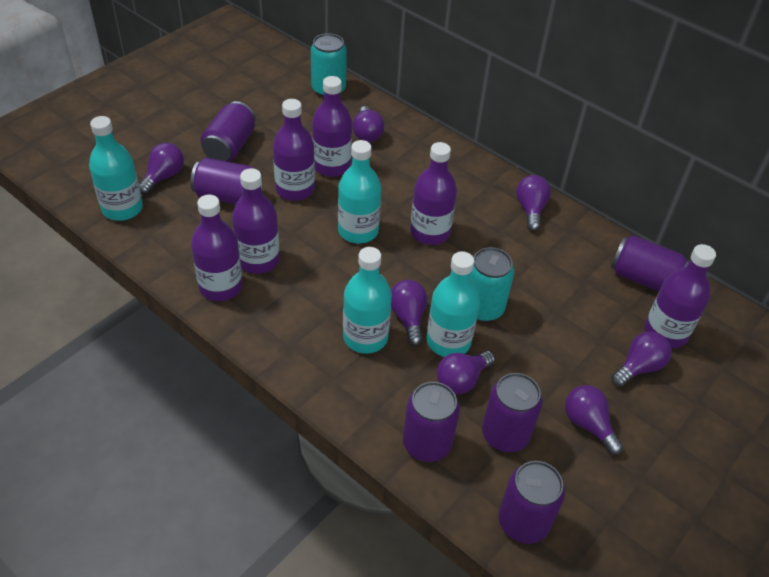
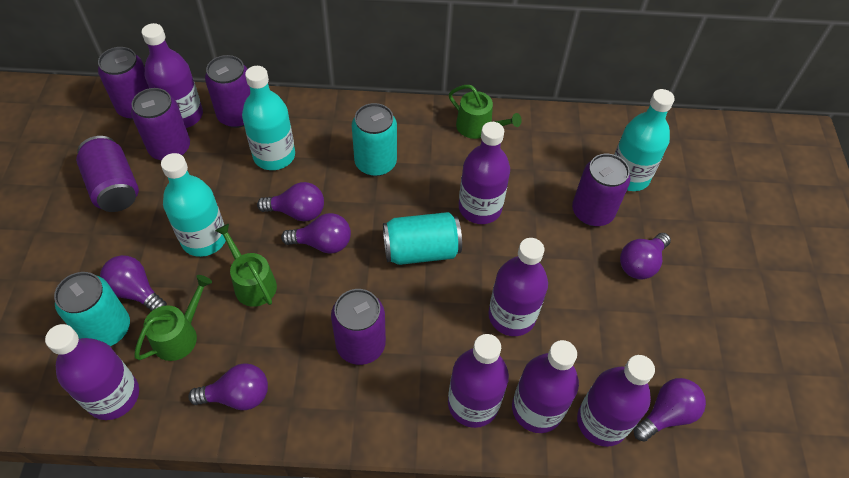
green watering can: 0 -> 3
purple bottle: 6 -> 7
purple light bulb: 7 -> 6
turquoise bottle: 4 -> 3
turquoise can: 2 -> 3

